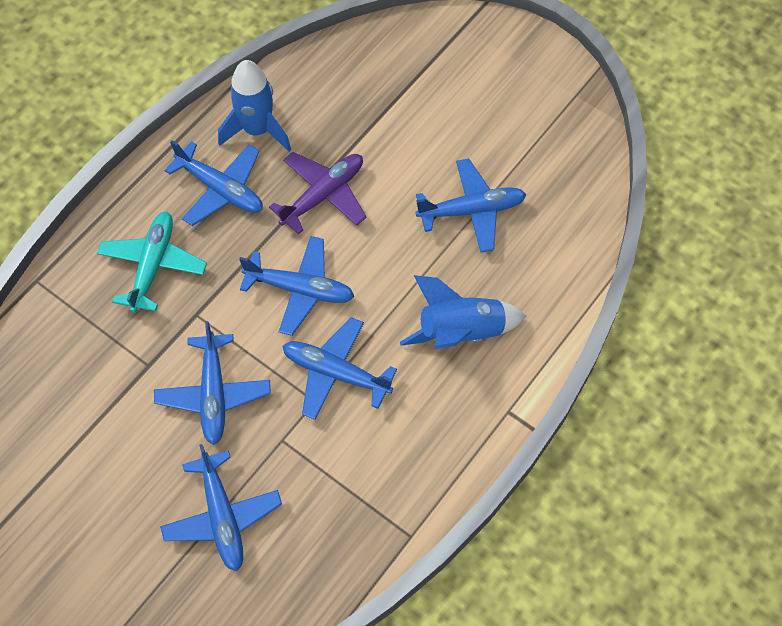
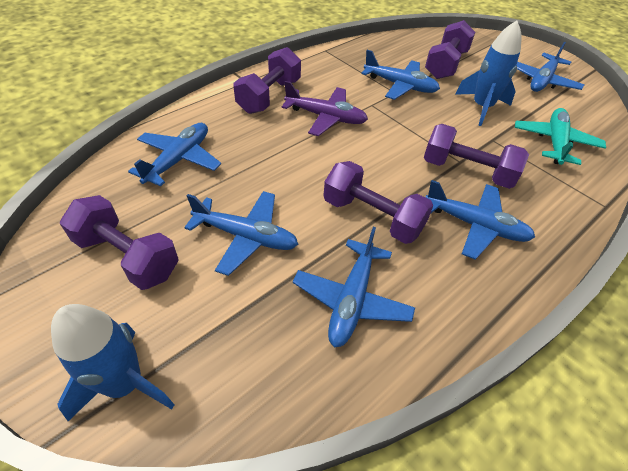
purple dumbbell: 0 -> 5

